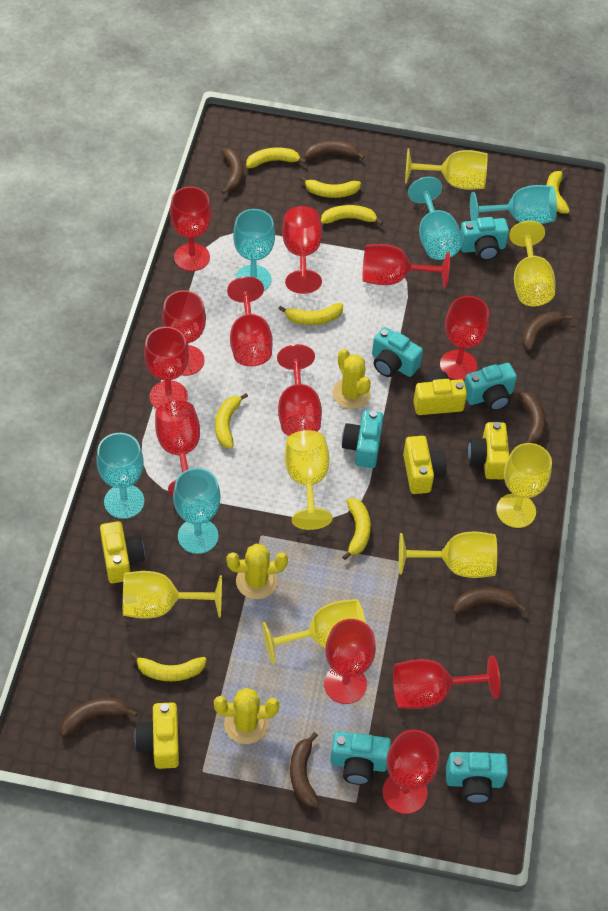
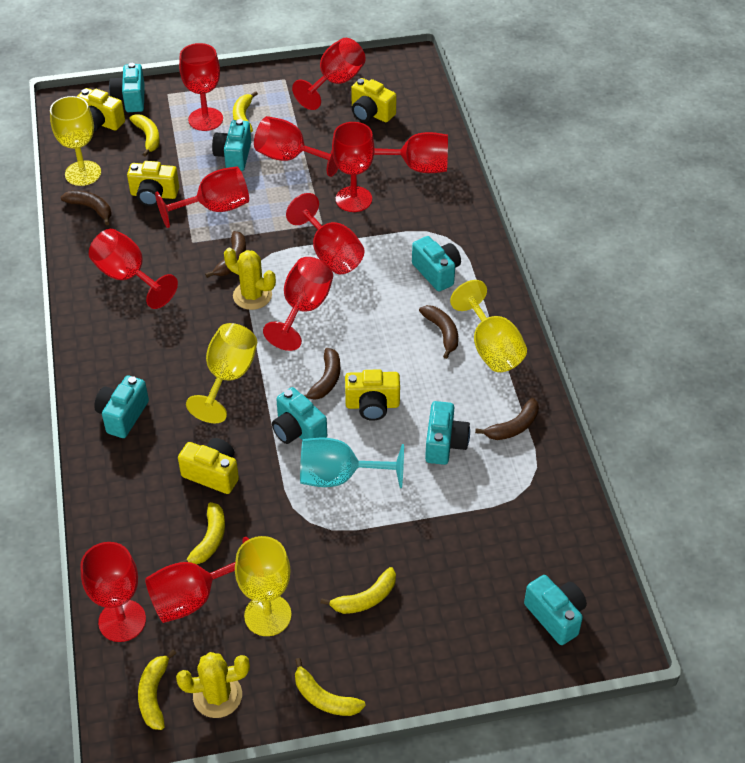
brown banana: 7 -> 5
red goblet: 12 -> 11
turquoise camera: 6 -> 7
turquoise goblet: 5 -> 1
yellow banana: 8 -> 6
yellow cactus: 3 -> 2
yellow goblet: 7 -> 4

